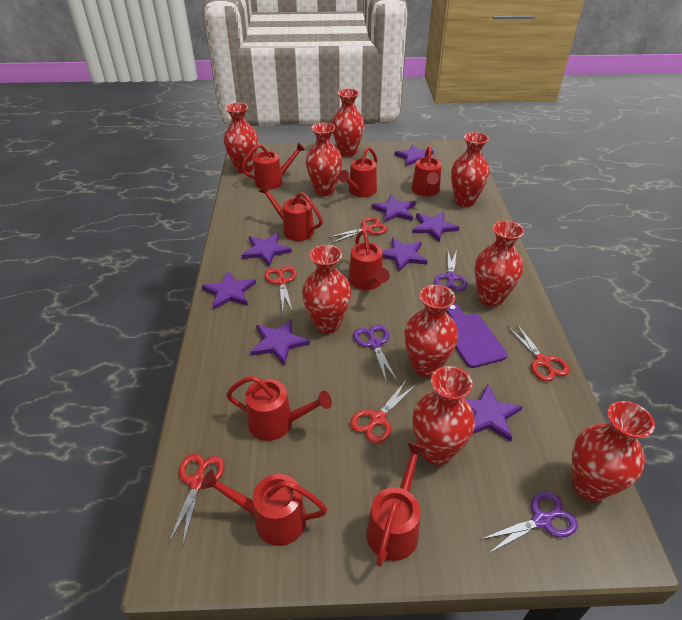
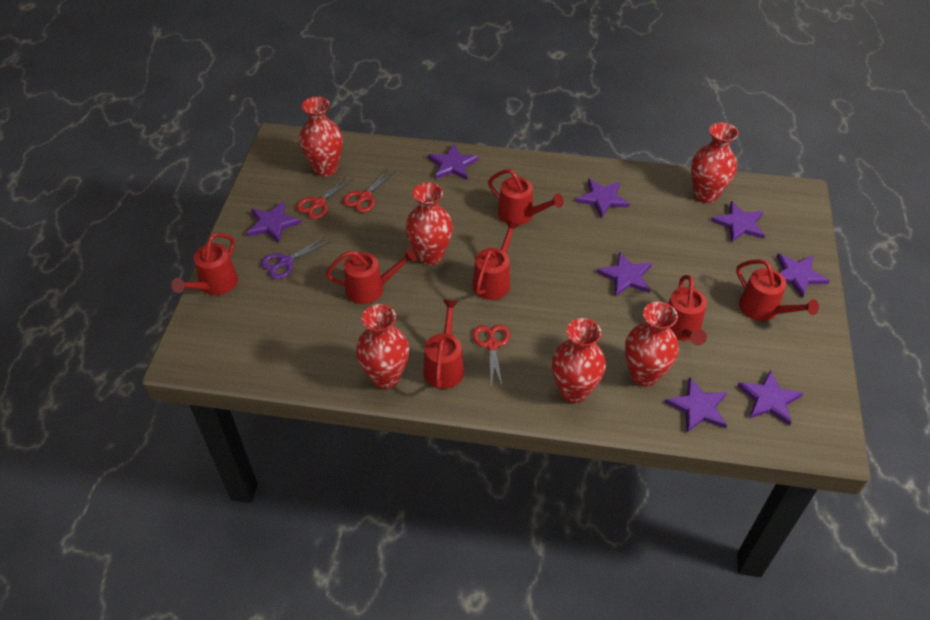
purple cutting board: 1 -> 0
purple scissors: 3 -> 1
red scissors: 5 -> 3
red vase: 9 -> 6
red watering can: 8 -> 7

